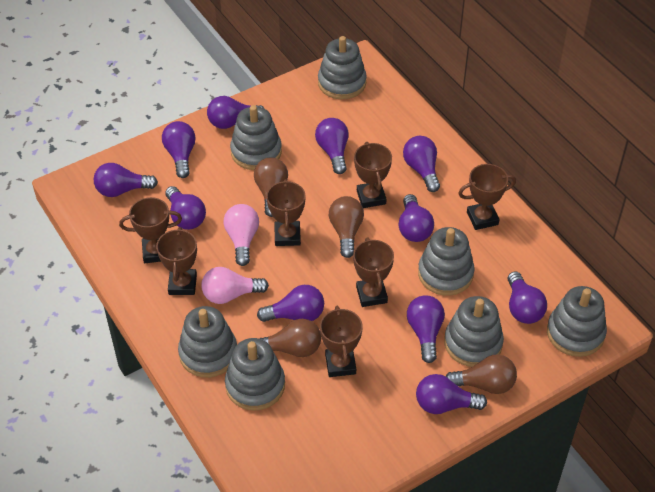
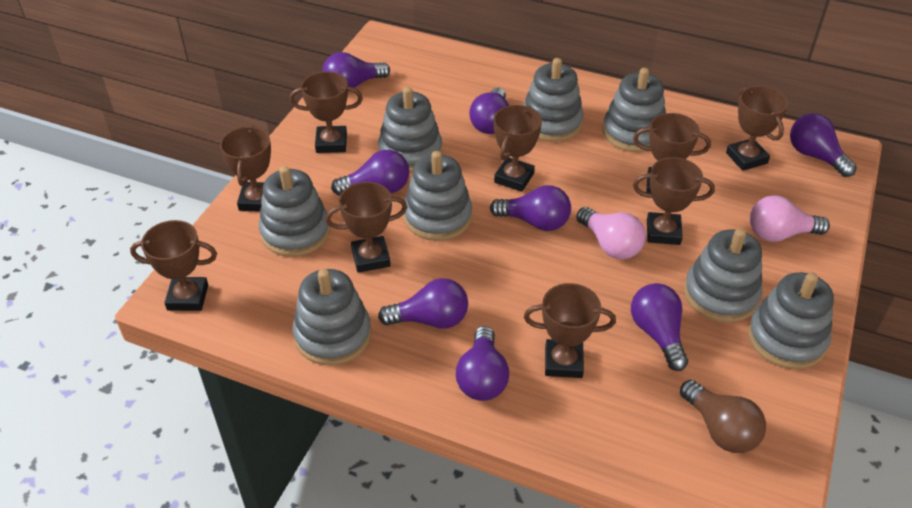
brown light bulb: 4 -> 1
brown trophy: 7 -> 9
grey stacking toy: 7 -> 8
purple light bulb: 11 -> 8

